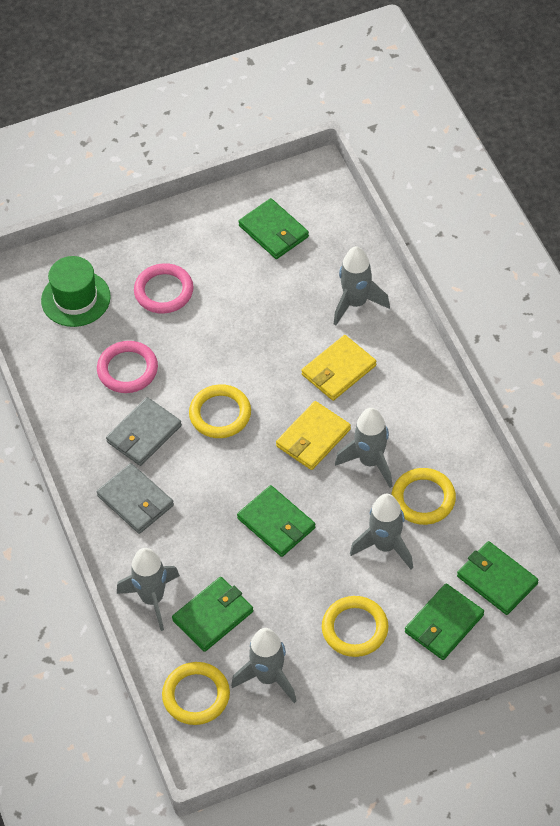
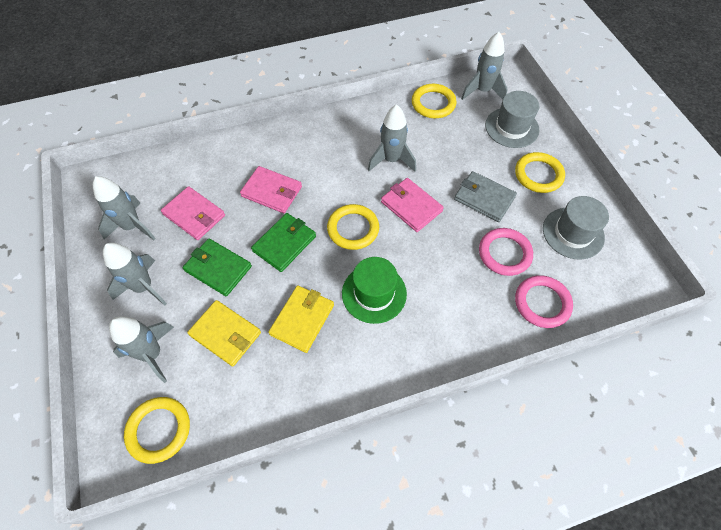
green wallet: 5 -> 2
grey hat: 0 -> 2
grey wallet: 2 -> 1
pink wallet: 0 -> 3

